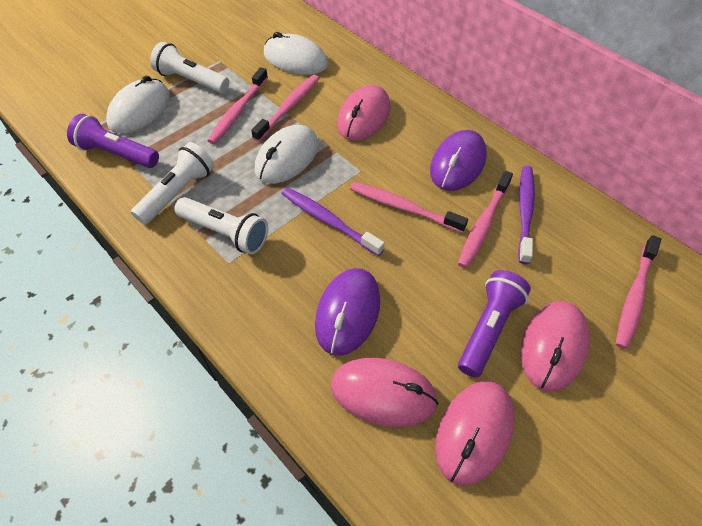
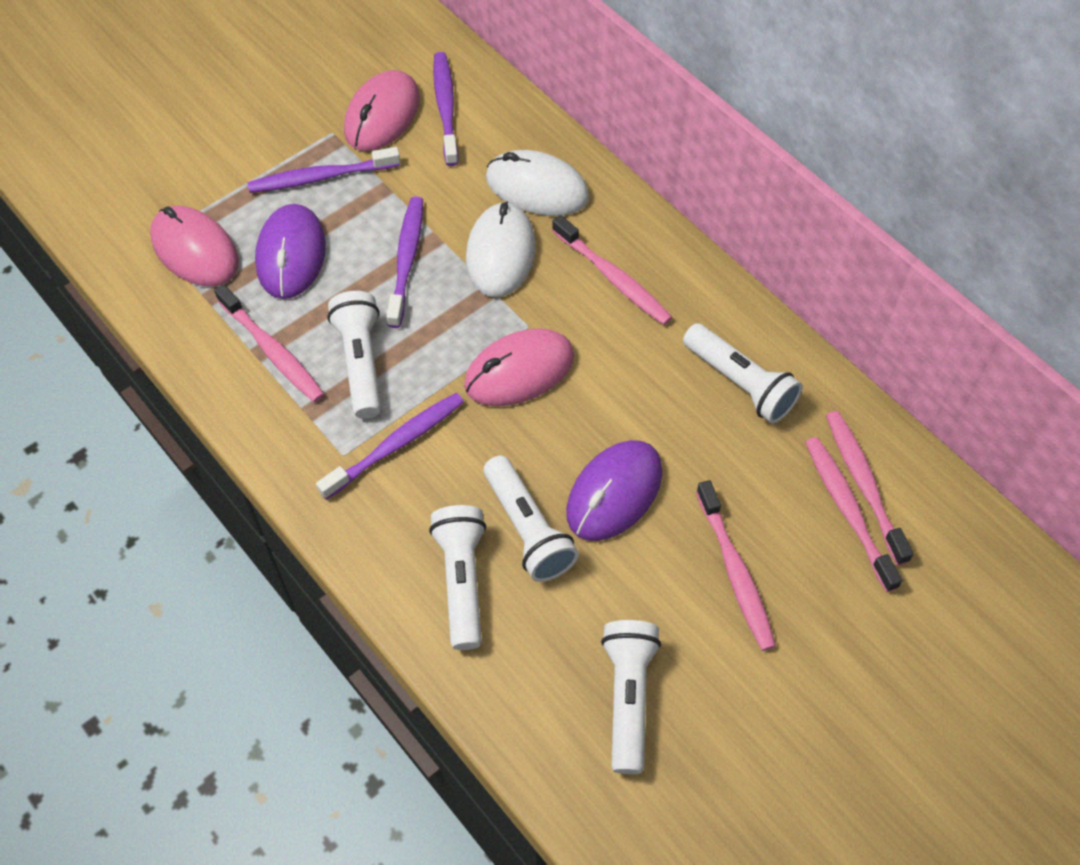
pink mouse: 4 -> 3
purple flashlight: 2 -> 0
purple toothbrush: 2 -> 4
white flashlight: 3 -> 5
white mouse: 3 -> 2

